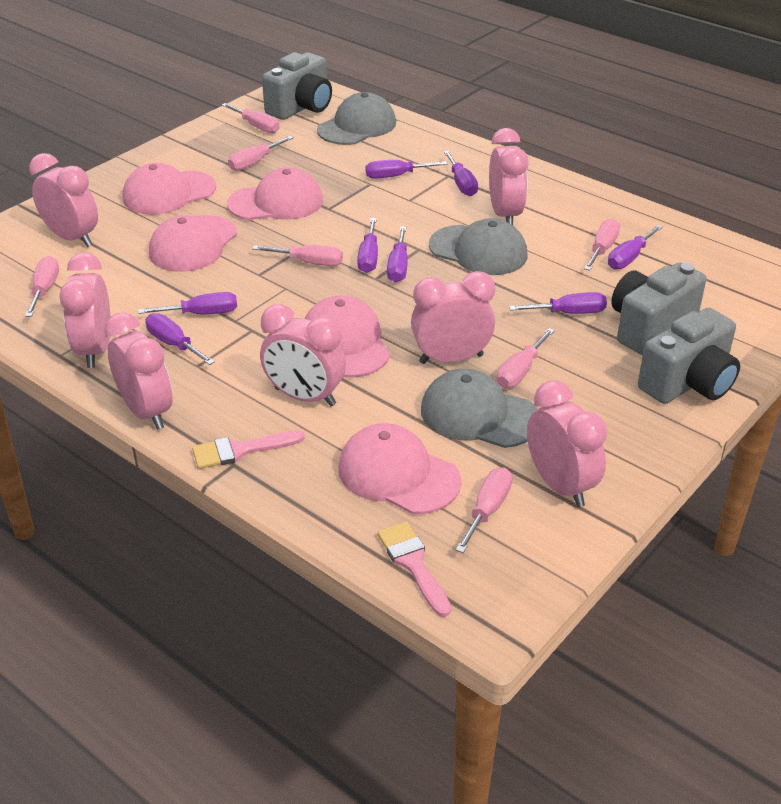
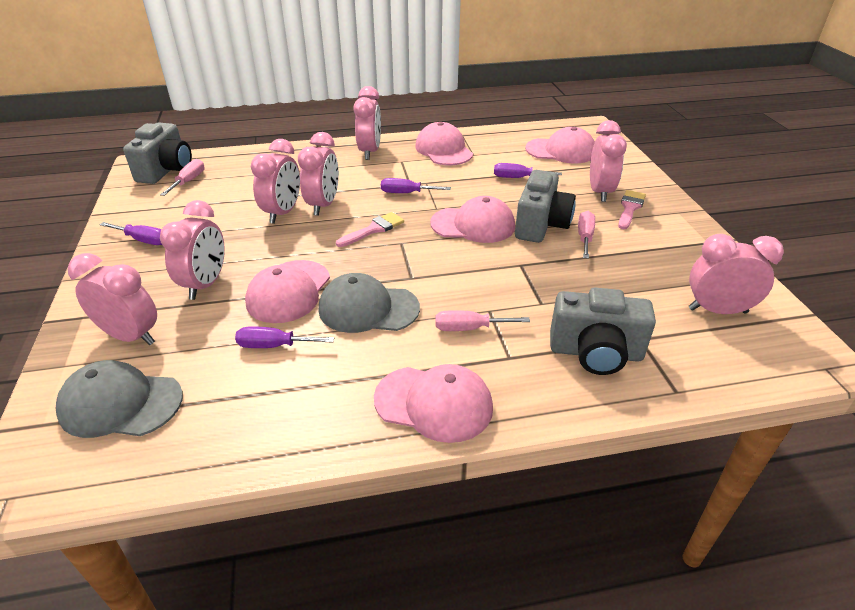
grey cap: 3 -> 2
pink screwdriver: 7 -> 3
purple screwdriver: 8 -> 4

